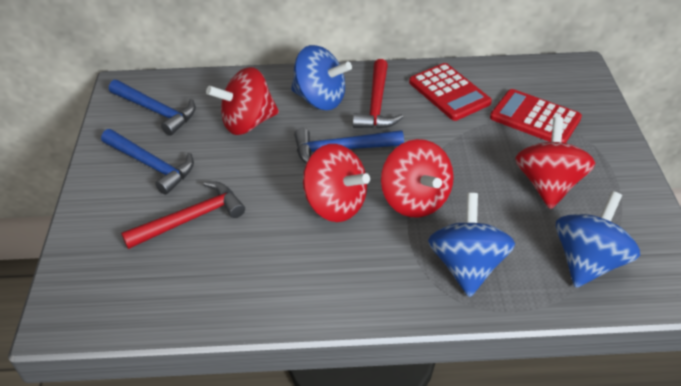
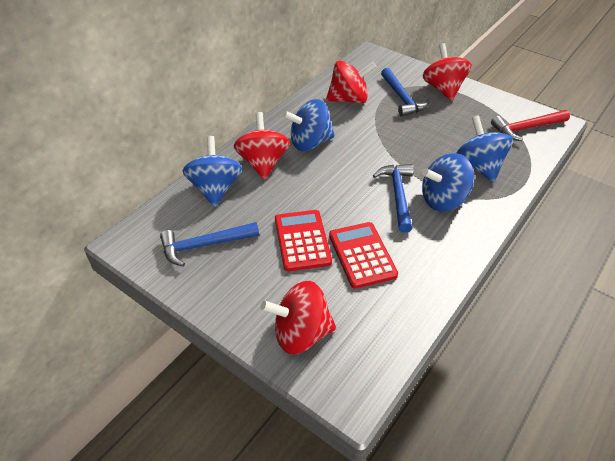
blue spinning top: 3 -> 4
red hammer: 2 -> 1

